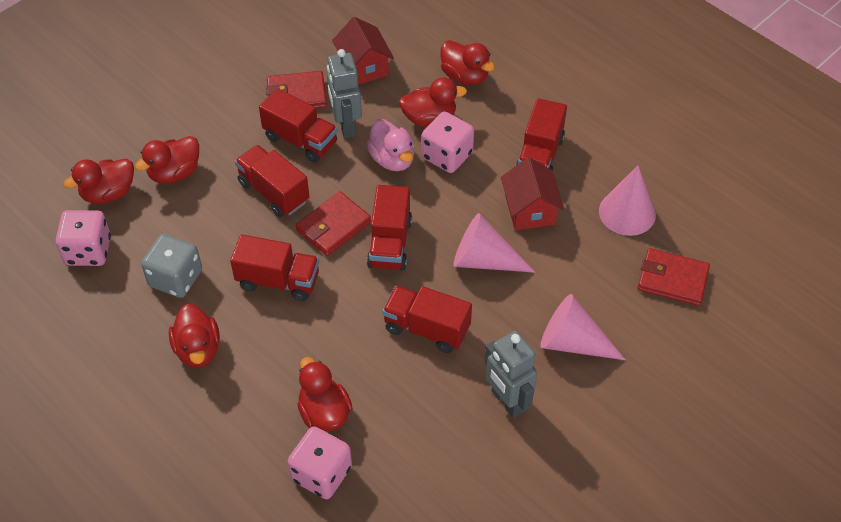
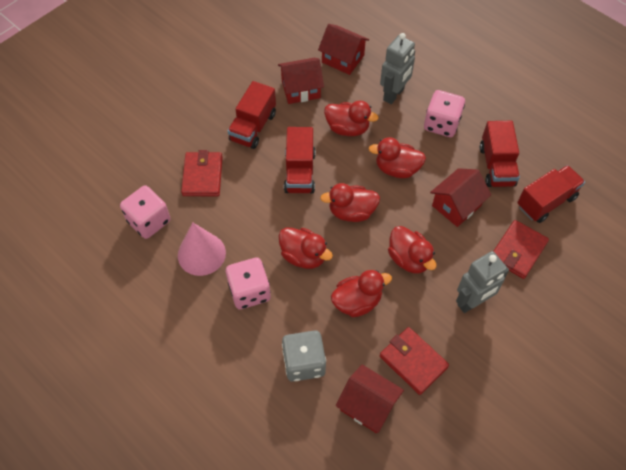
pink cone: 3 -> 1
pink duck: 1 -> 0
red house: 2 -> 4
red truck: 6 -> 4

